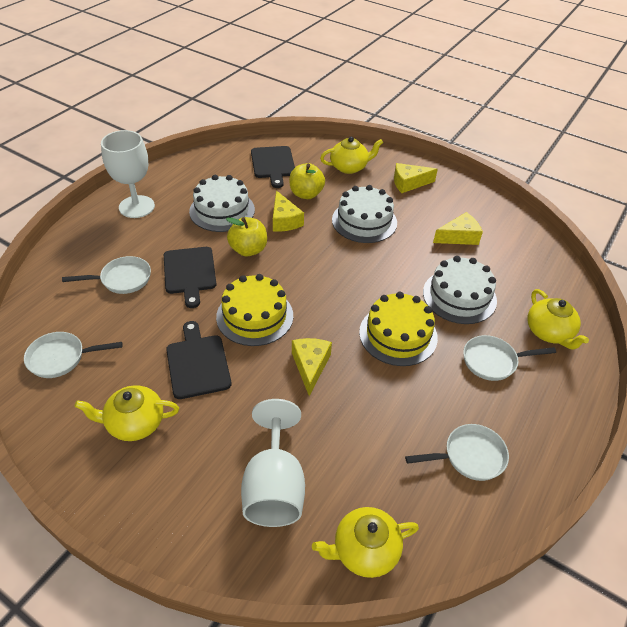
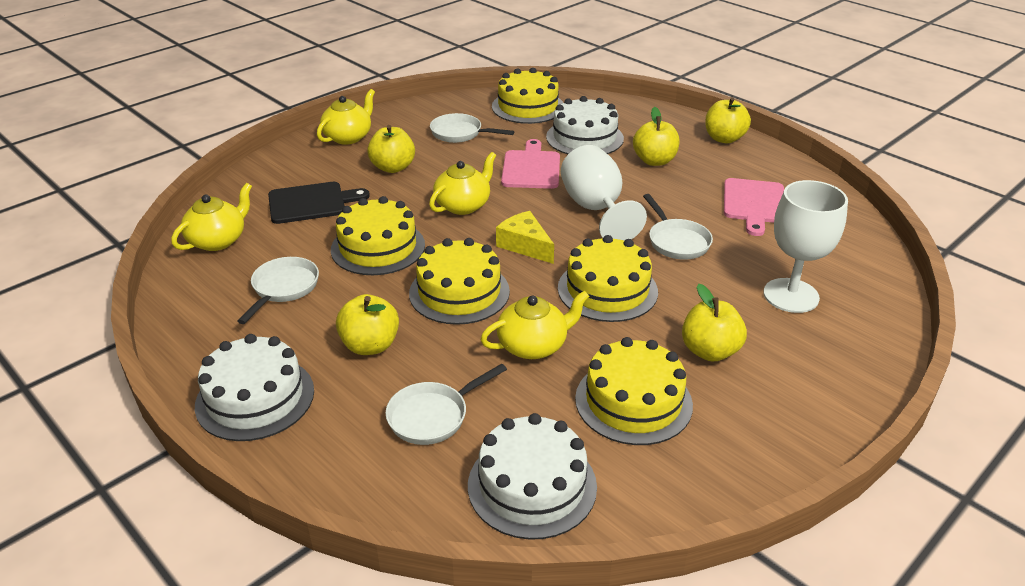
black cutting board: 3 -> 1
pink cutting board: 0 -> 2
yellow apple: 2 -> 5
yellow cake: 2 -> 5
yellow cheese: 4 -> 1

